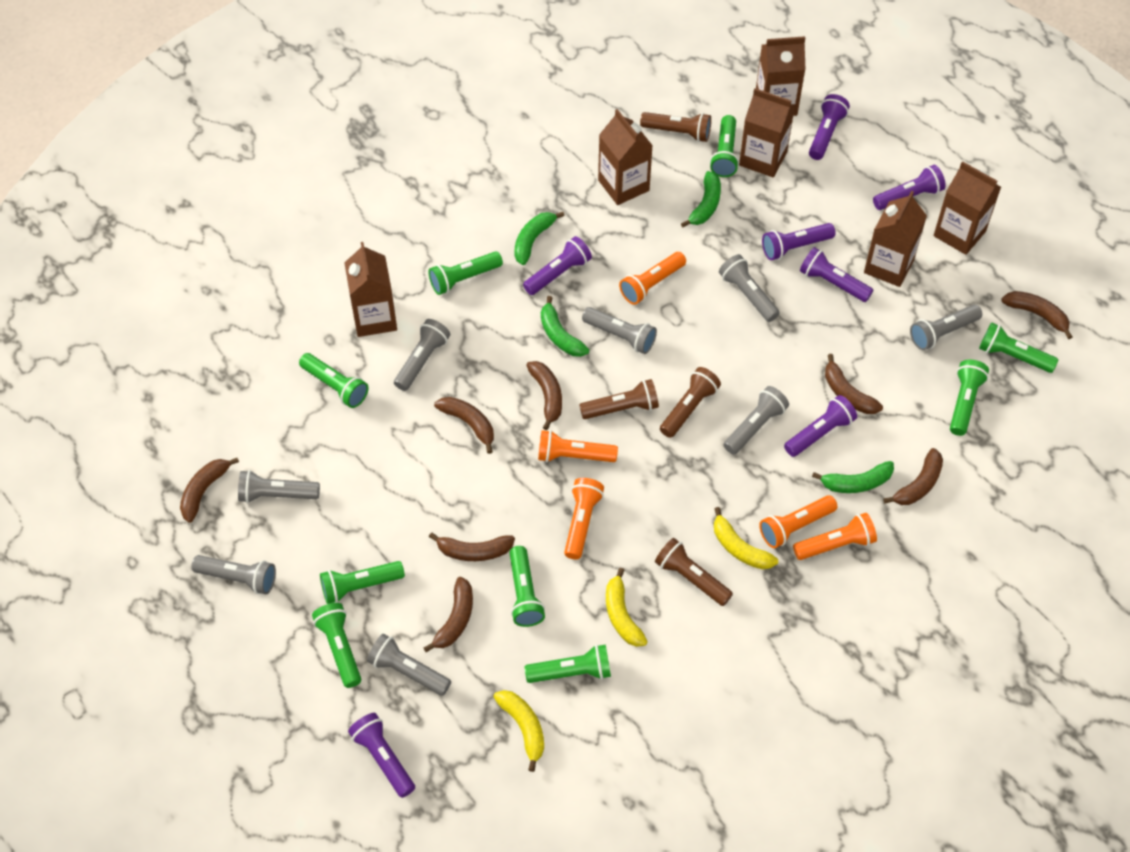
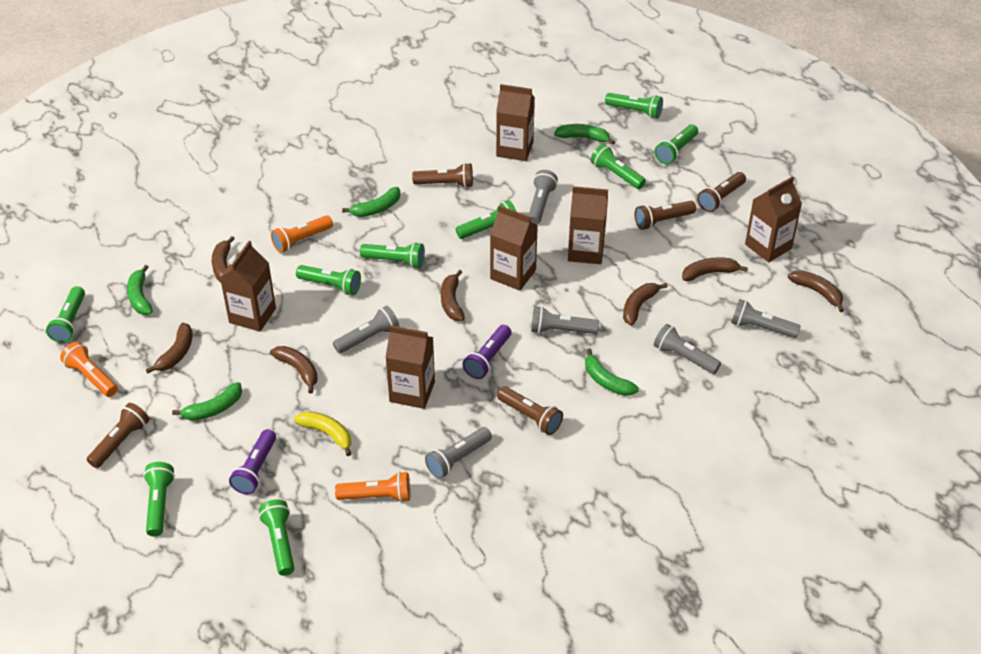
brown banana: 8 -> 7
brown flashlight: 4 -> 5
green banana: 4 -> 5
grey flashlight: 8 -> 6
orange flashlight: 5 -> 3
purple flashlight: 7 -> 2
yellow banana: 3 -> 1

